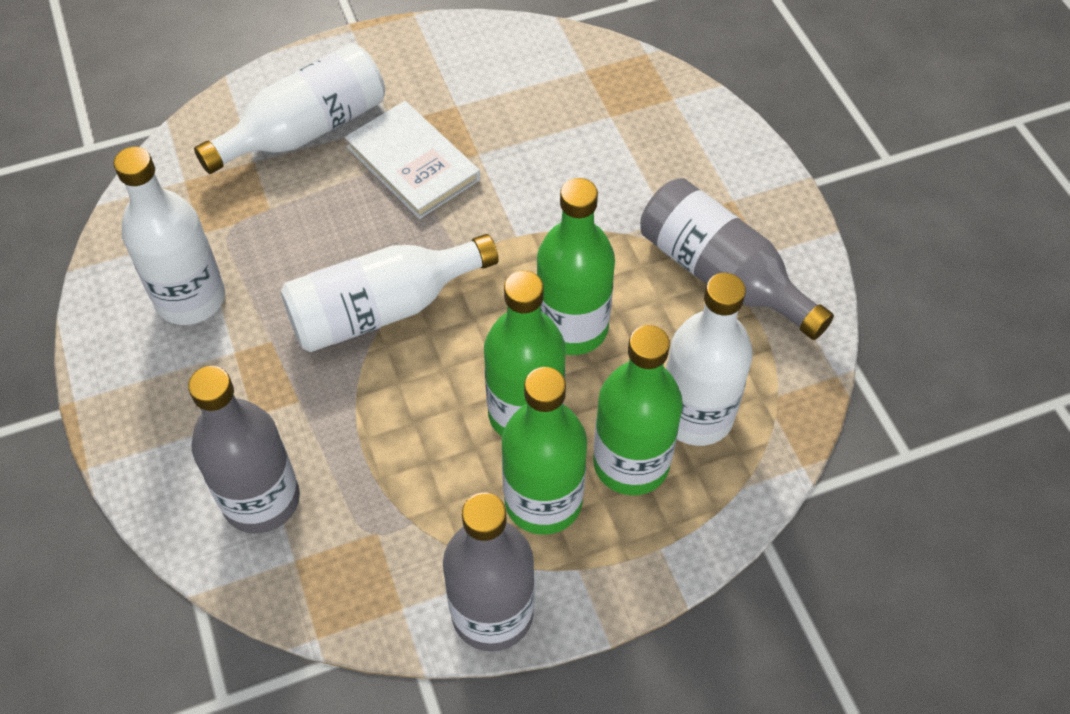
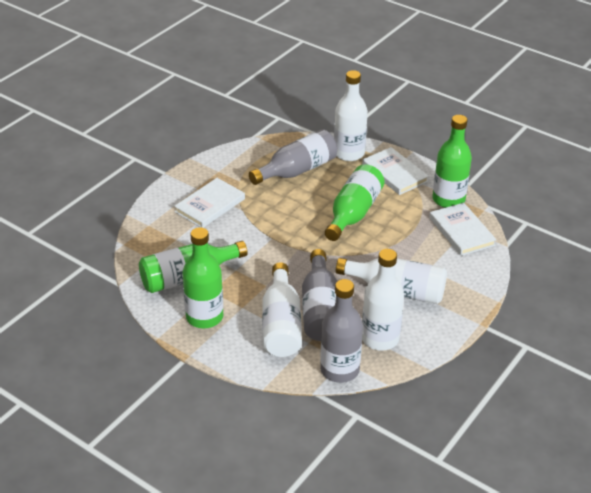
white book: 1 -> 3

